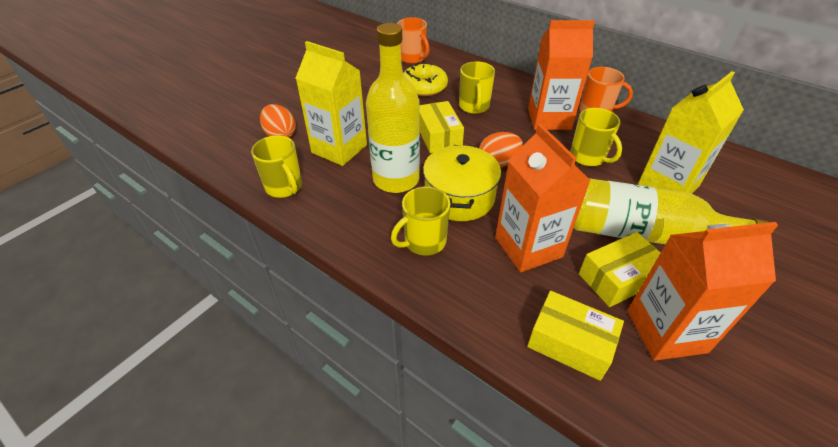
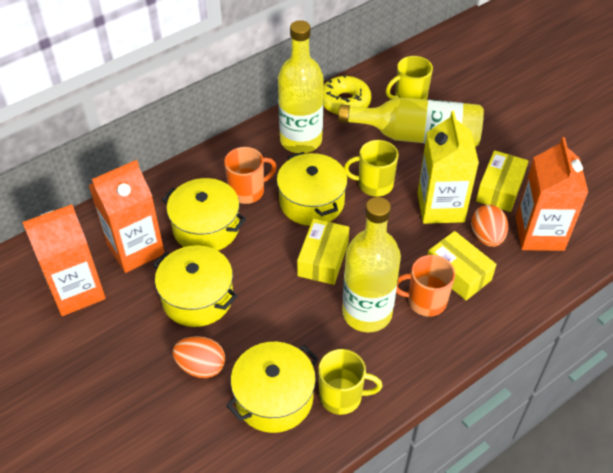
yellow bottle: 2 -> 3
yellow carton: 2 -> 1
yellow mug: 4 -> 3
yellow pot: 1 -> 4

